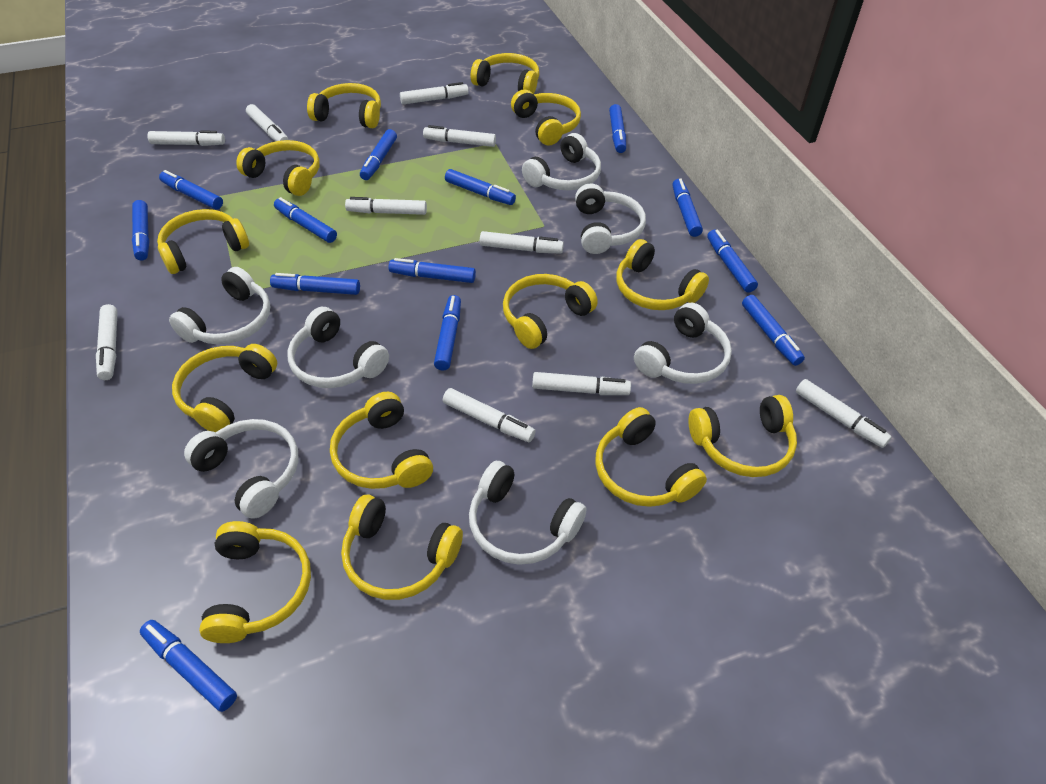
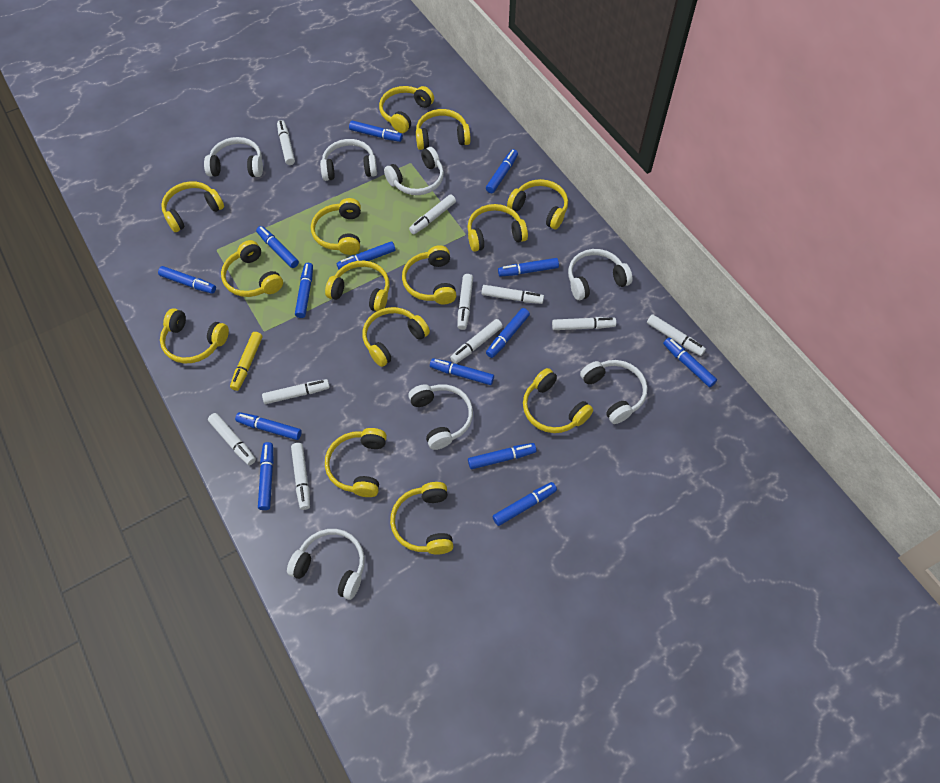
blue marker: 13 -> 14
yellow headphones: 13 -> 14
yellow marker: 0 -> 1

